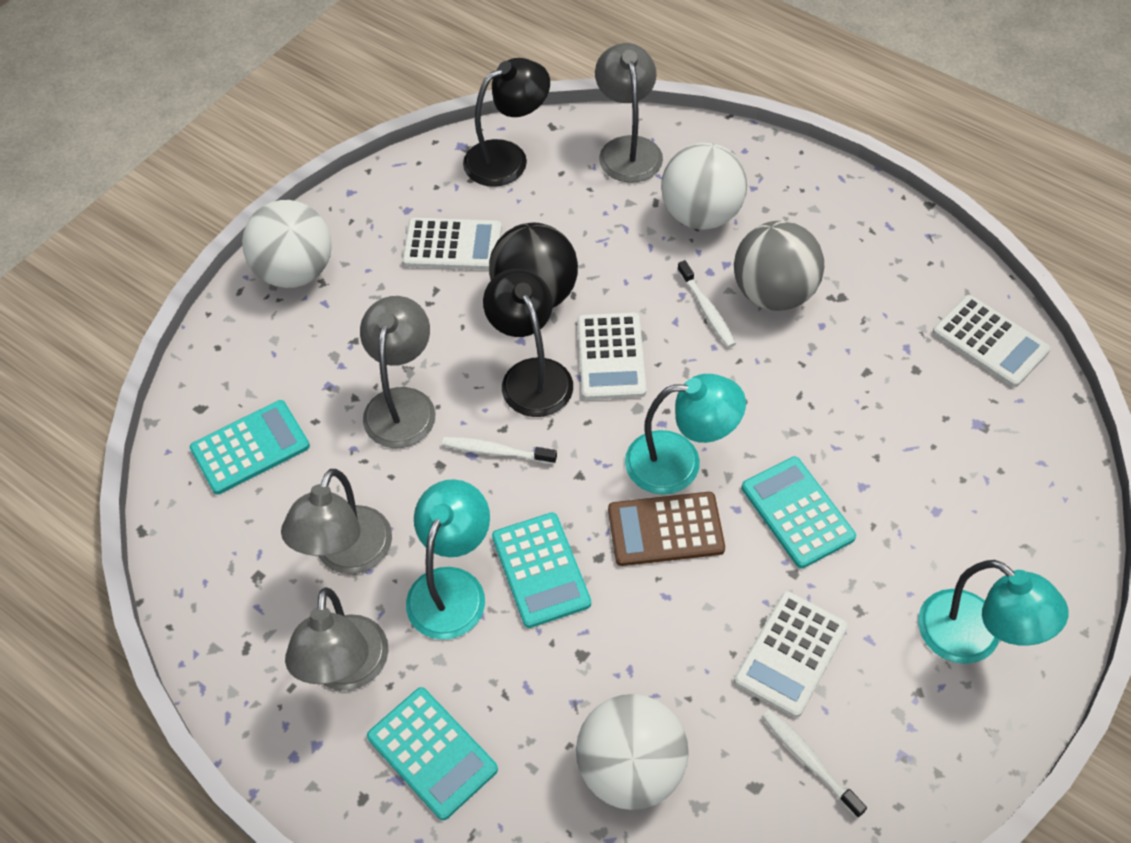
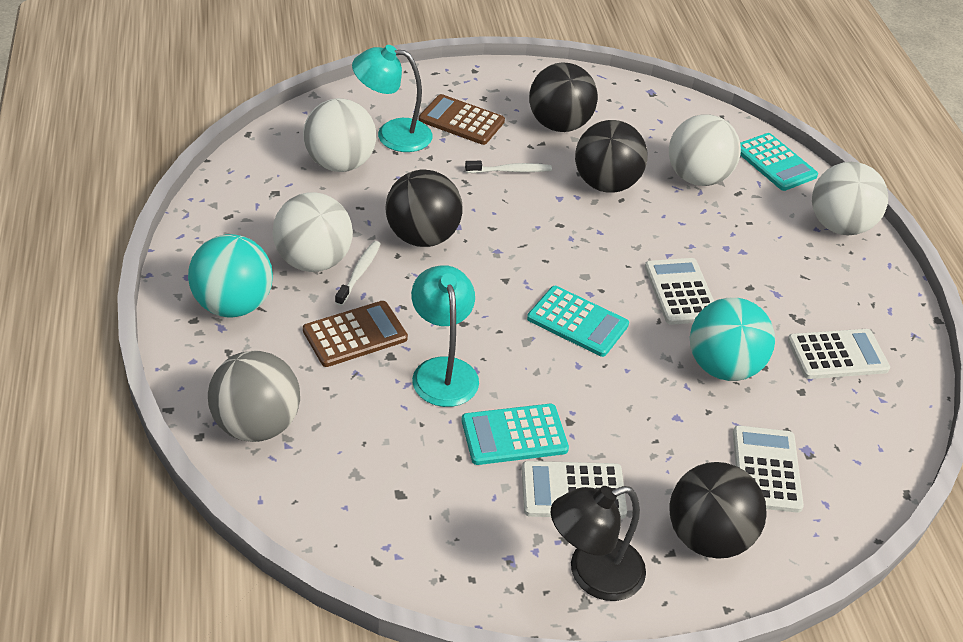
black ball: 1 -> 4
black lamp: 2 -> 1
brown calculator: 1 -> 2
grey lamp: 4 -> 0
turquoise ball: 0 -> 2
turquoise calculator: 4 -> 3
turquoise lamp: 3 -> 2
white ball: 3 -> 4
white toothbrush: 3 -> 2

